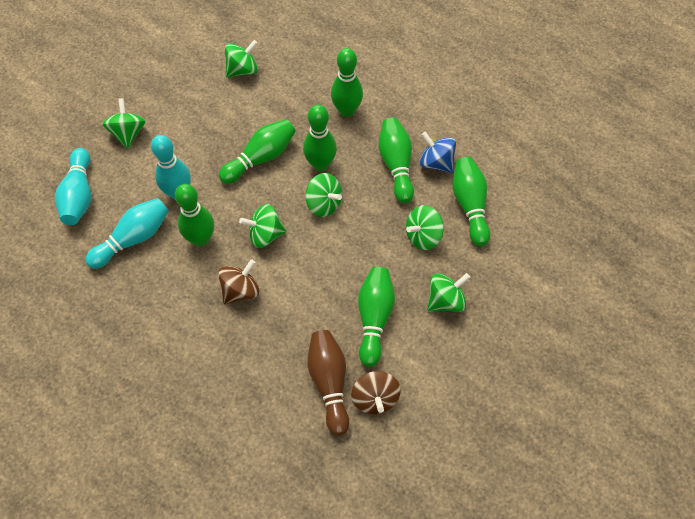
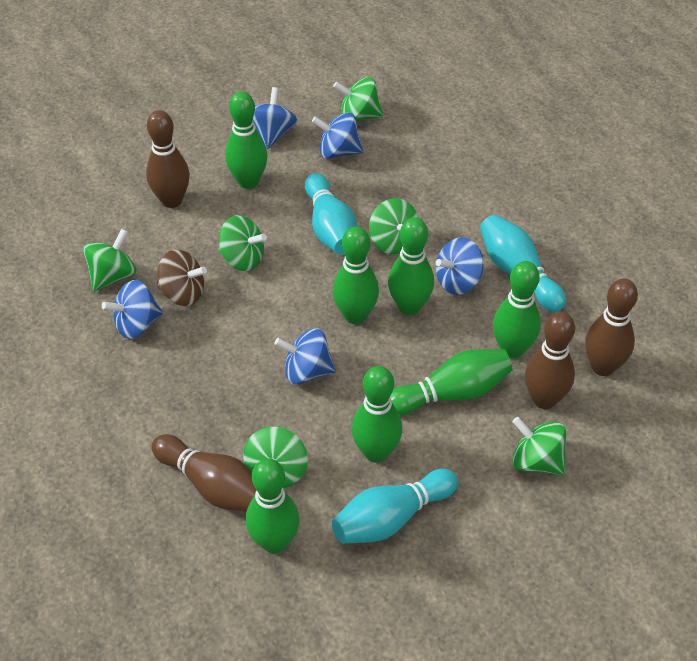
blue spinning top: 1 -> 5
brown bowling pin: 1 -> 4
brown spinning top: 2 -> 1

